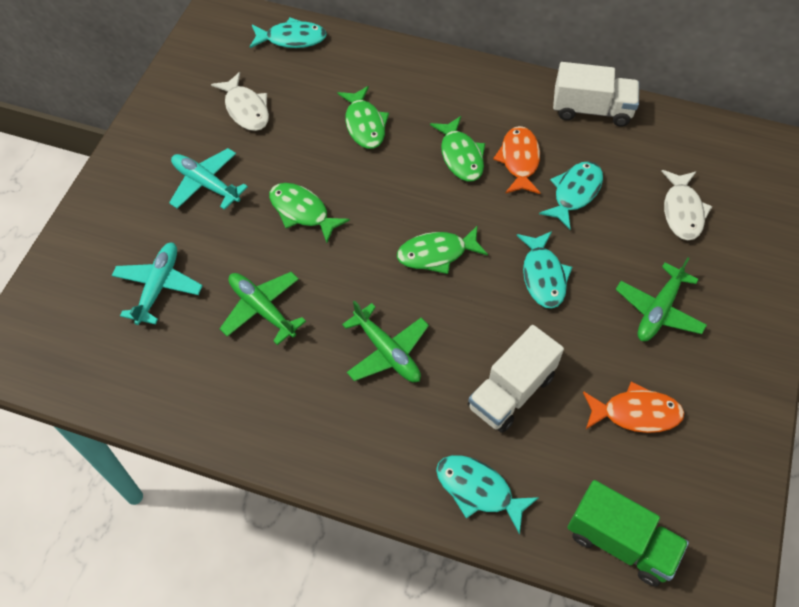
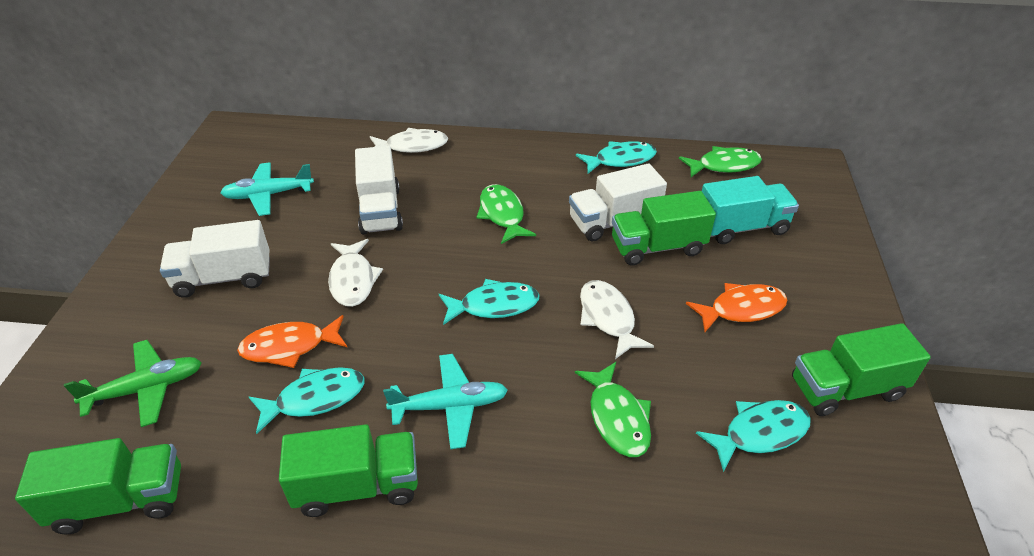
green fish: 4 -> 3
green plane: 3 -> 1
green truck: 1 -> 4
turquoise truck: 0 -> 1
white fish: 2 -> 3
white truck: 2 -> 3

